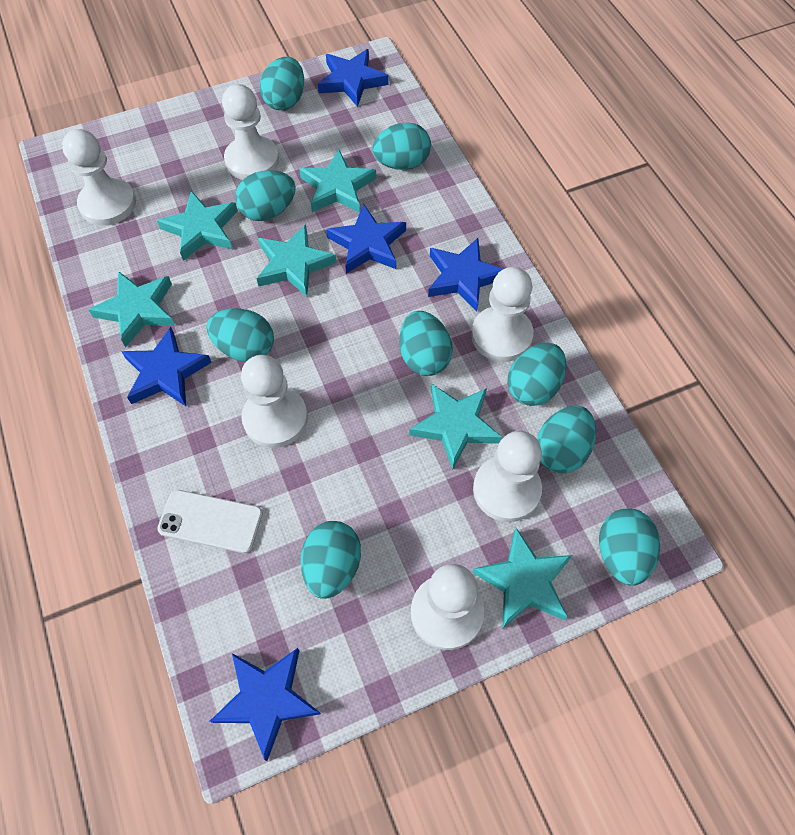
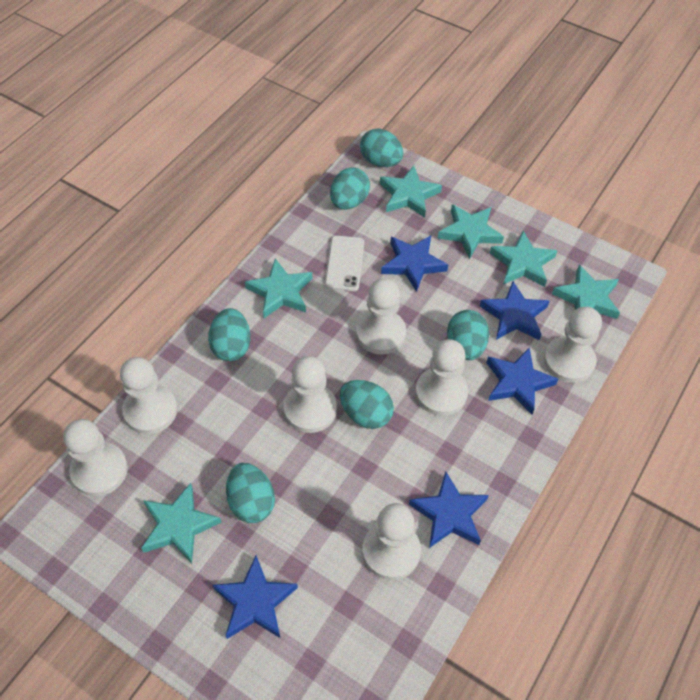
turquoise egg: 9 -> 6
white pawn: 6 -> 7

